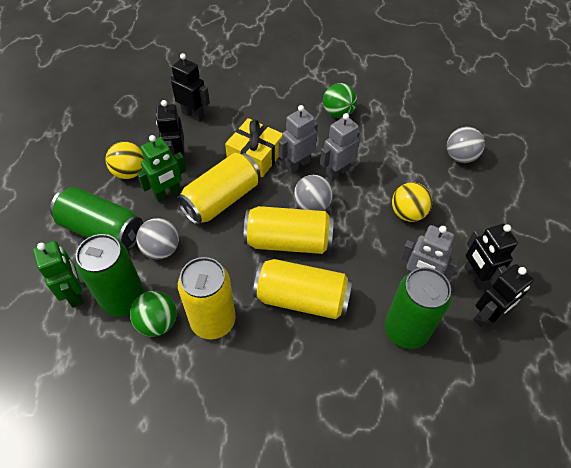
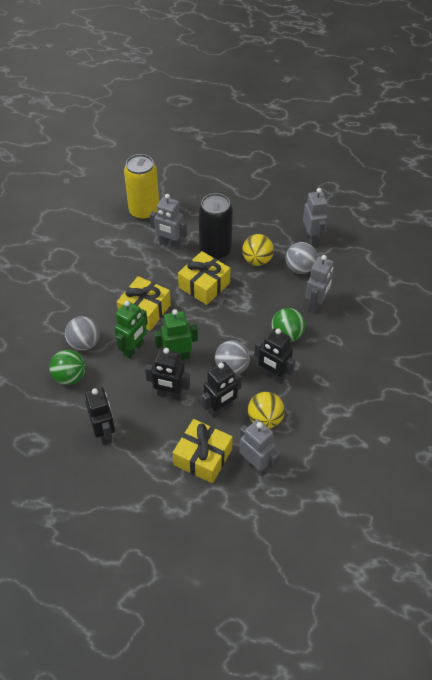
black can: 0 -> 1
green can: 3 -> 0
grey robot: 3 -> 4
yellow can: 4 -> 1
yellow gift: 1 -> 3

